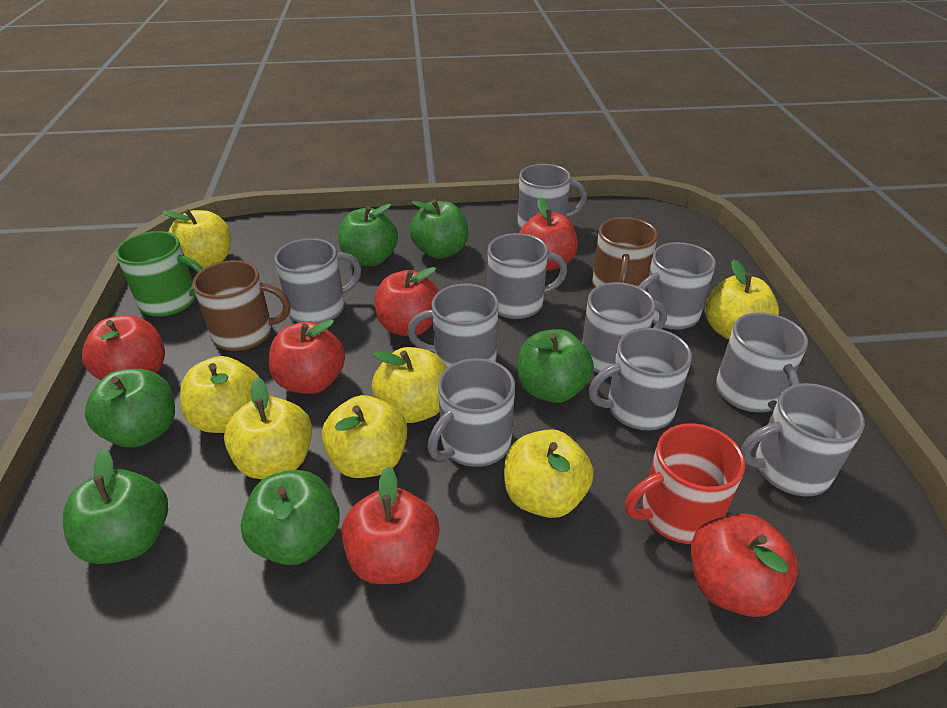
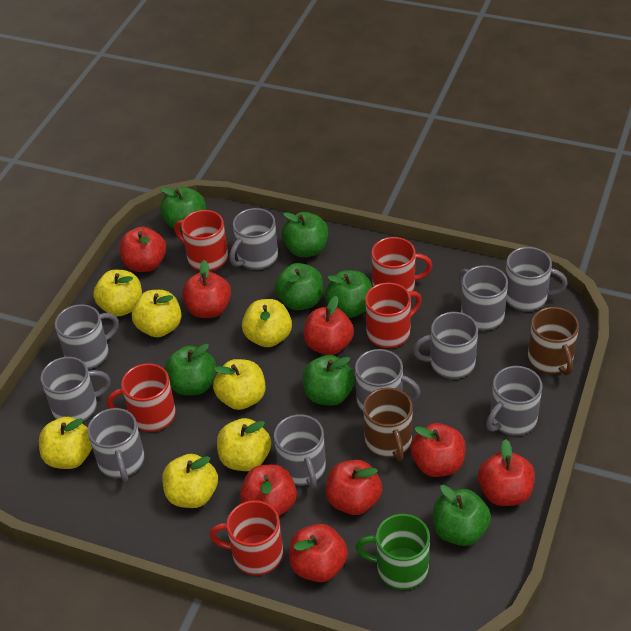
green apple: 6 -> 7
red apple: 6 -> 8
red mug: 1 -> 5

